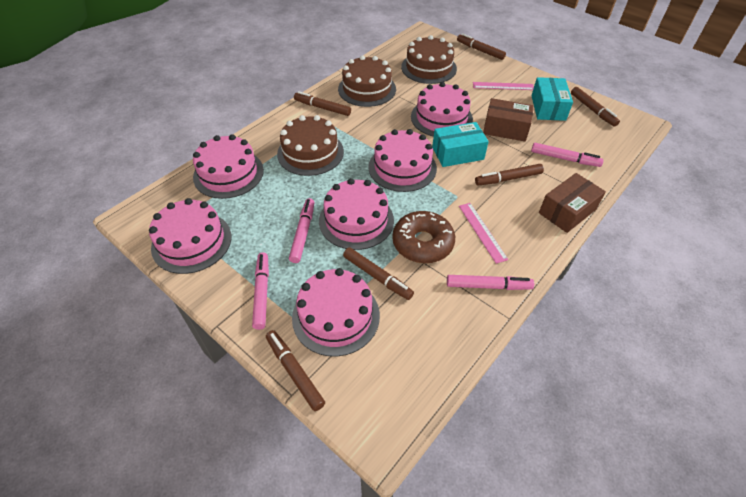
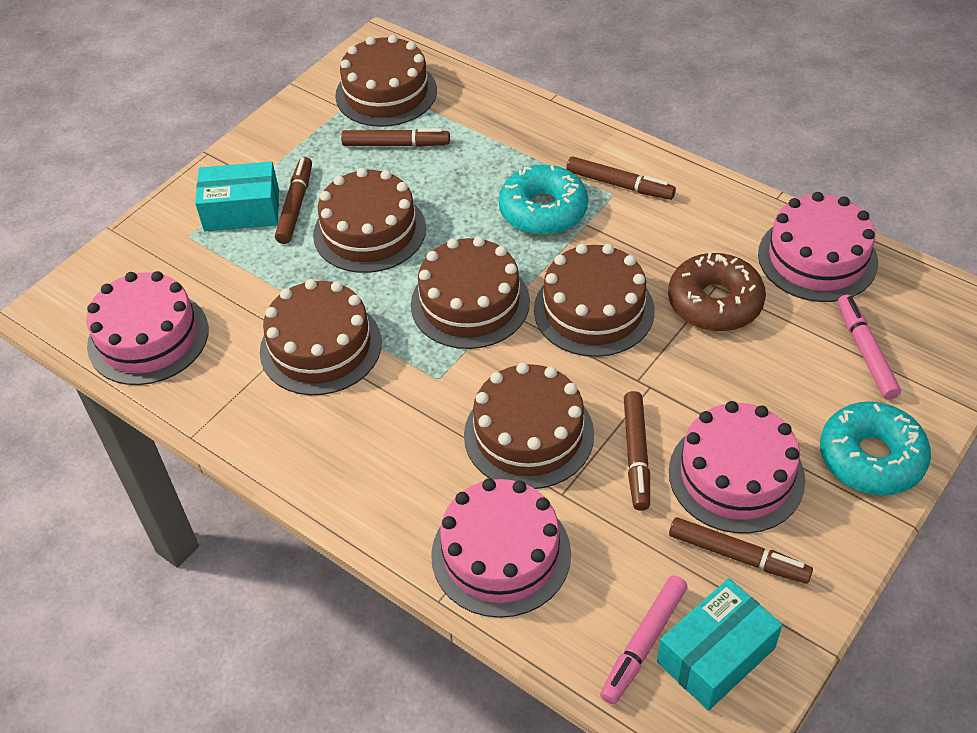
brown box: 2 -> 0
brown cake: 3 -> 6
brown marker: 6 -> 5
pink cake: 6 -> 4
pink marker: 4 -> 2
pink ruler: 2 -> 0
turquoise donut: 0 -> 2

